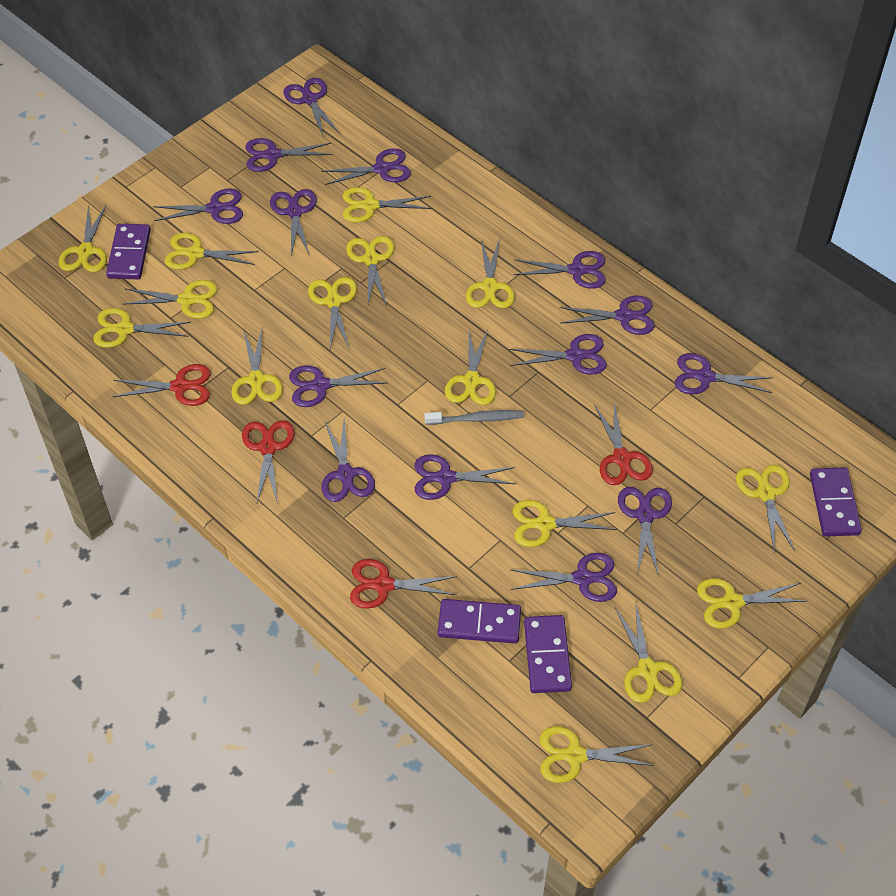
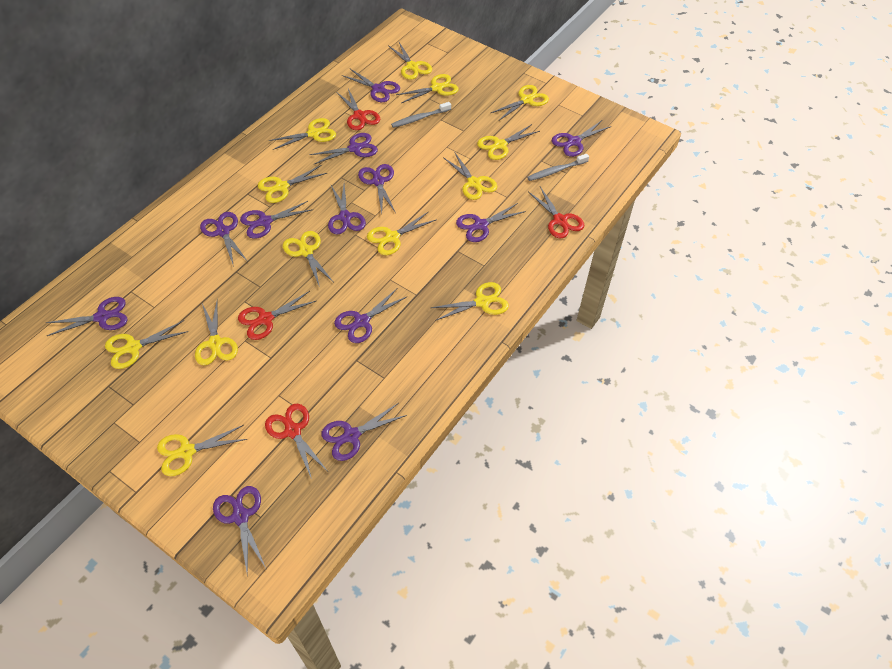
grey toothbrush: 1 -> 2
purple domino: 4 -> 0
purple scissors: 14 -> 12
yellow scissors: 15 -> 13

